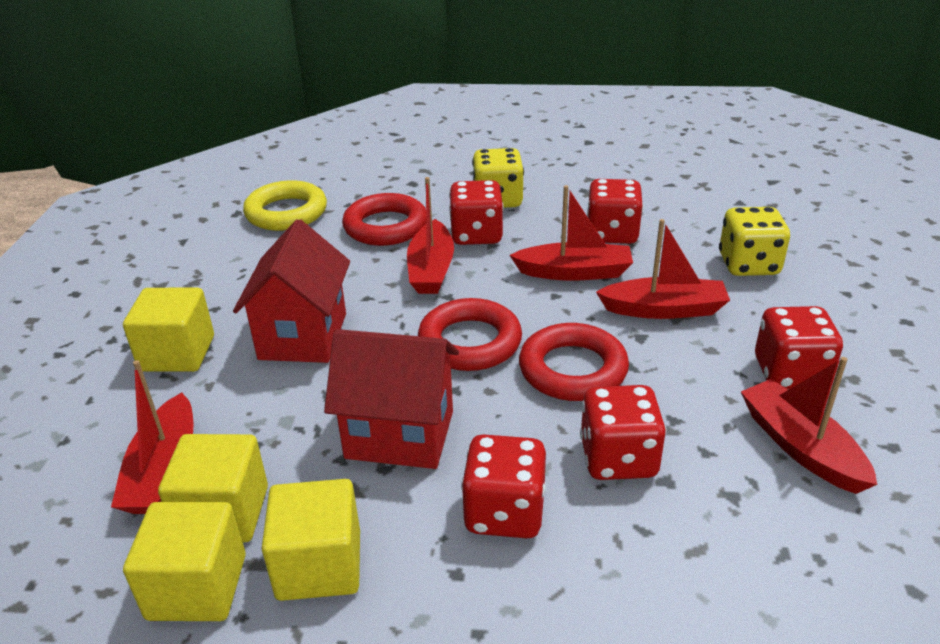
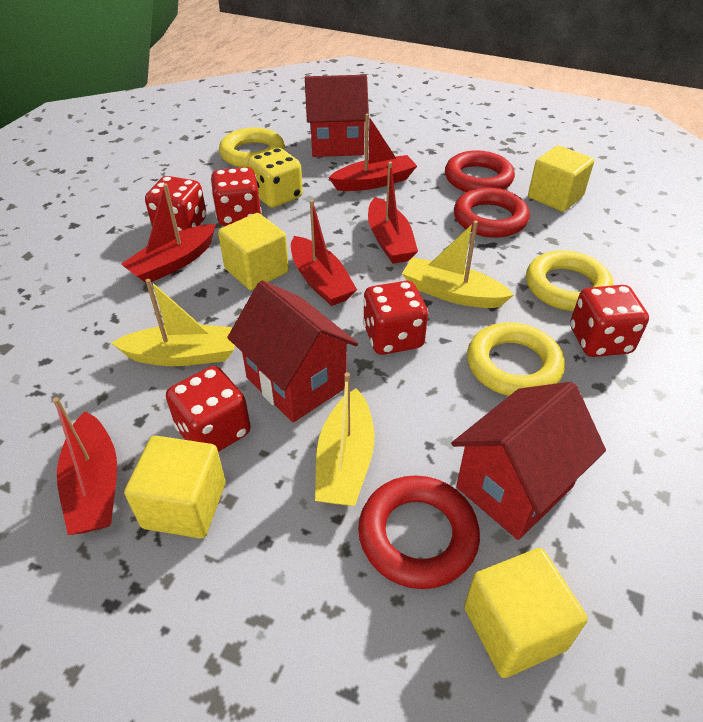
red house: 2 -> 3
yellow boat: 0 -> 3
yellow dice: 2 -> 1
yellow ring: 1 -> 3

